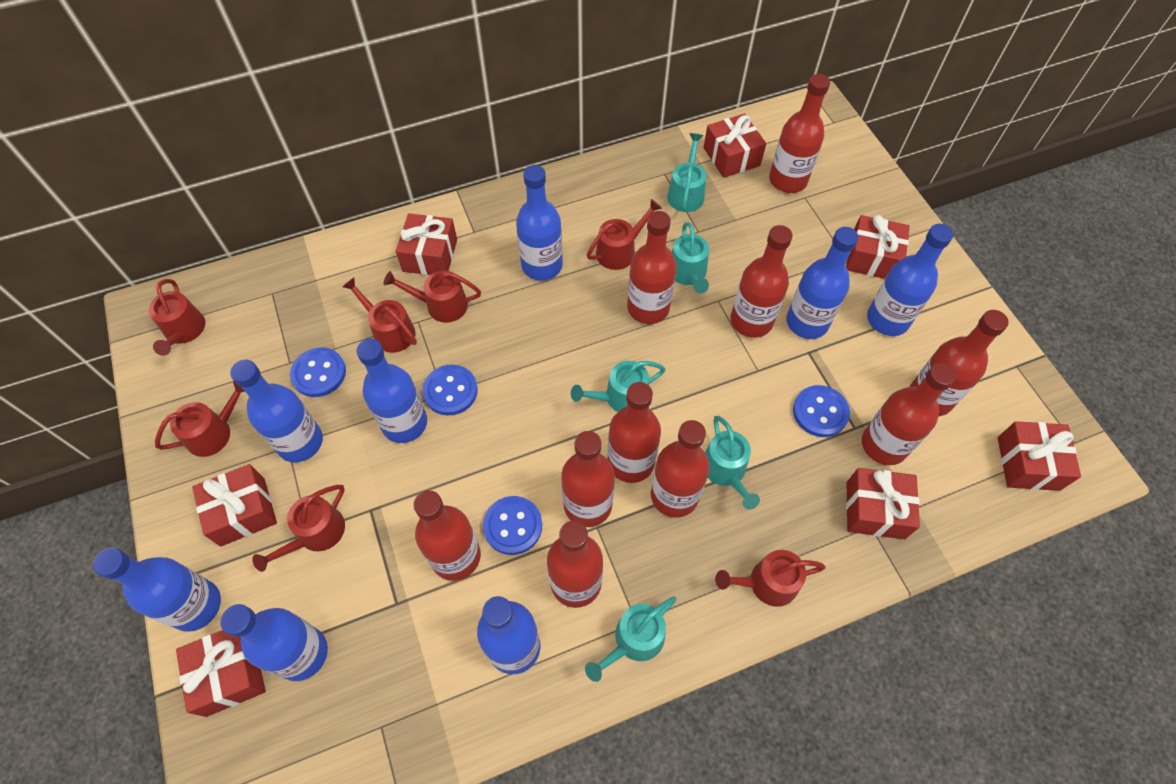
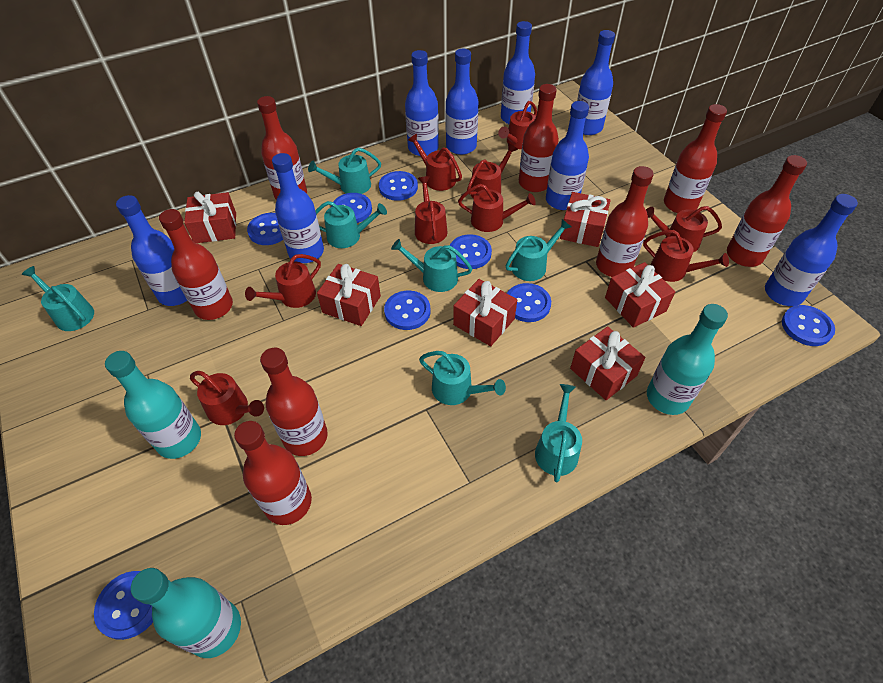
blue button: 4 -> 8
red bottle: 10 -> 8
red gift: 7 -> 6
red watering can: 7 -> 9
turquoise bottle: 0 -> 3
turquoise watering can: 5 -> 7

